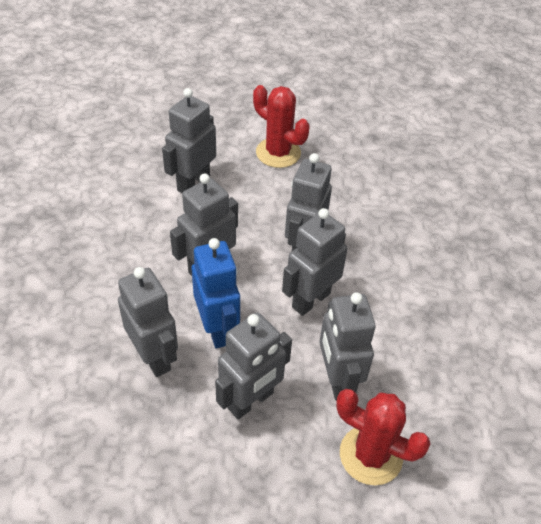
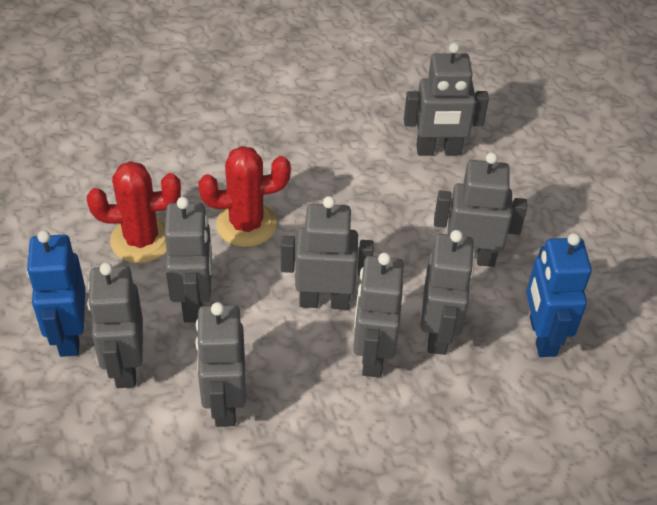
blue robot: 1 -> 2
grey robot: 7 -> 8

